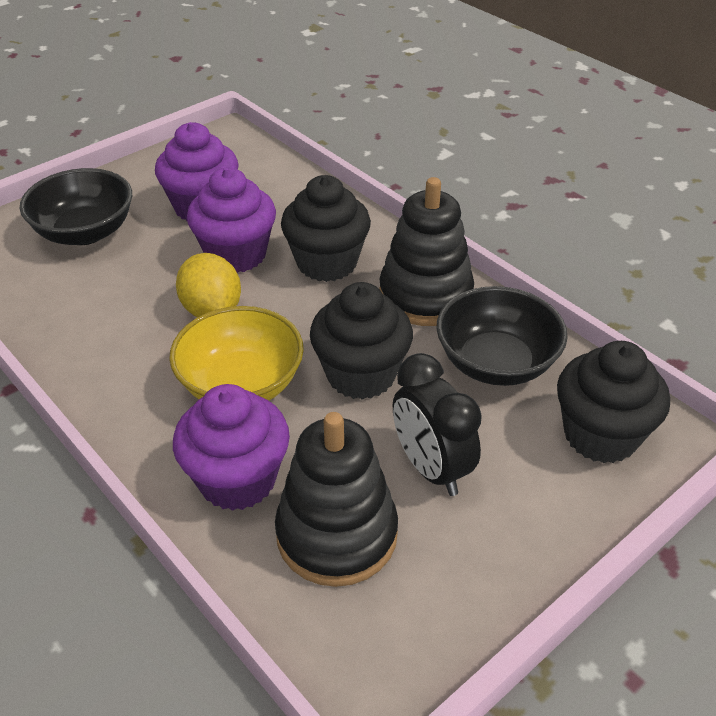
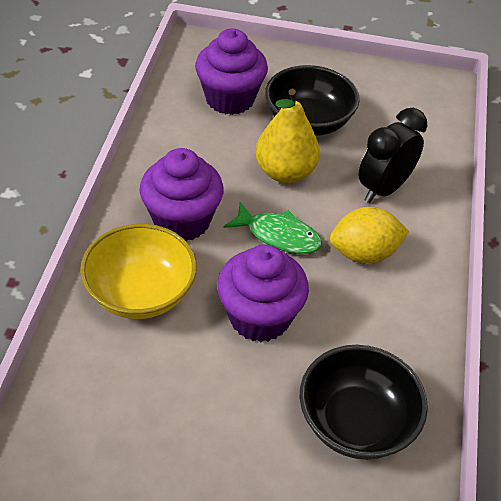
black cupcake: 3 -> 0
black stacking toy: 2 -> 0
green fish: 0 -> 1
yellow pear: 0 -> 1

